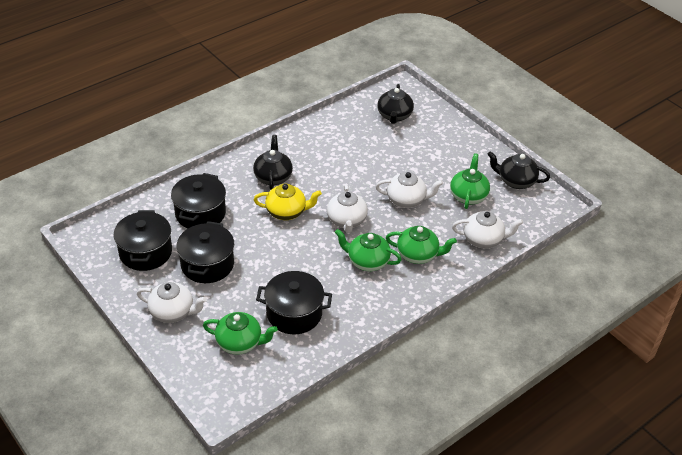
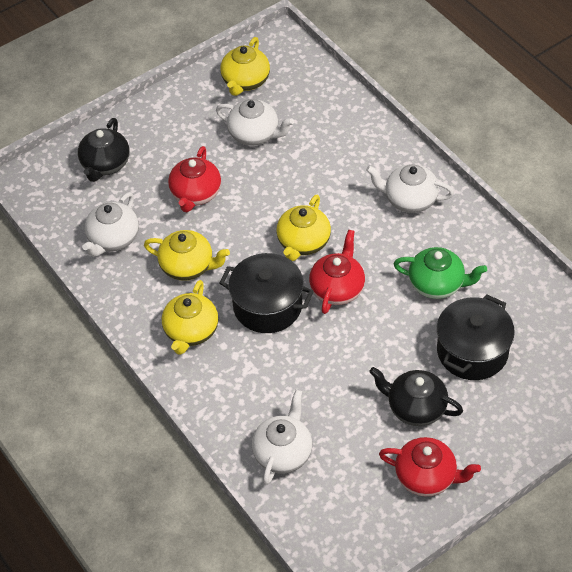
black pot: 4 -> 2
black teapot: 3 -> 2
green teapot: 4 -> 1
red teapot: 0 -> 3
yellow teapot: 1 -> 4

